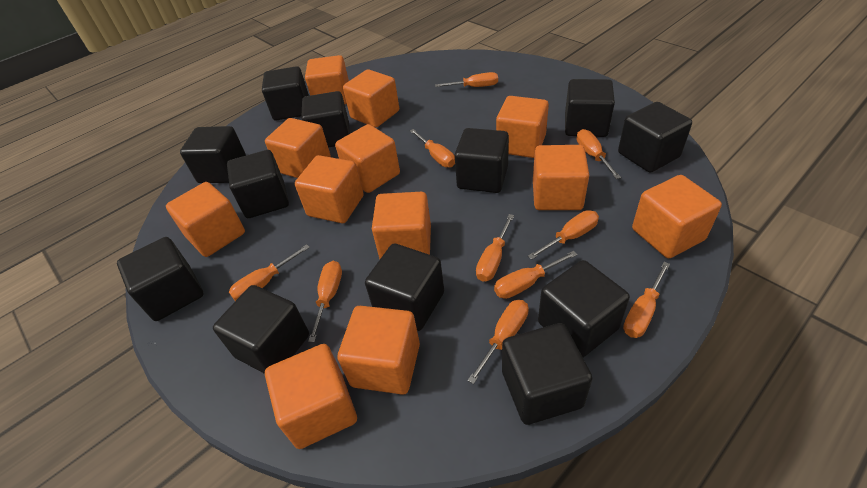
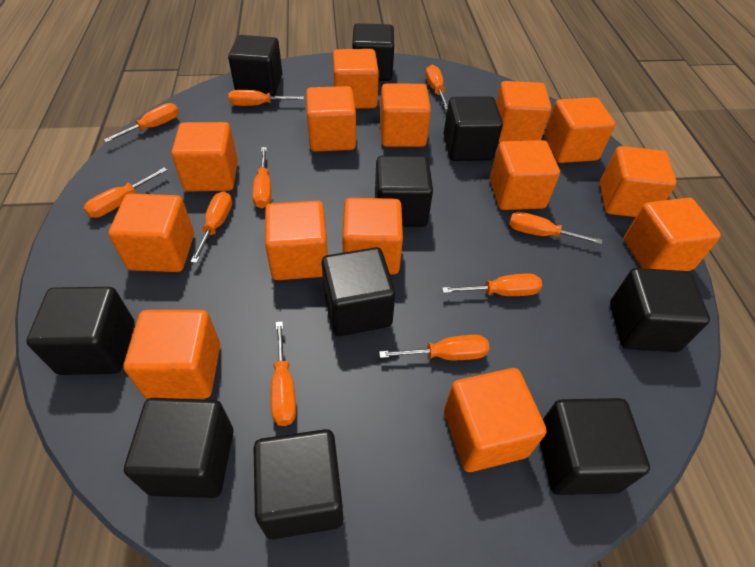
black cube: 12 -> 10
orange cube: 12 -> 14

